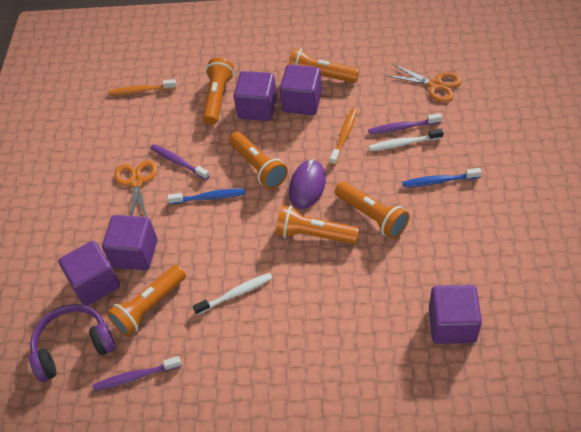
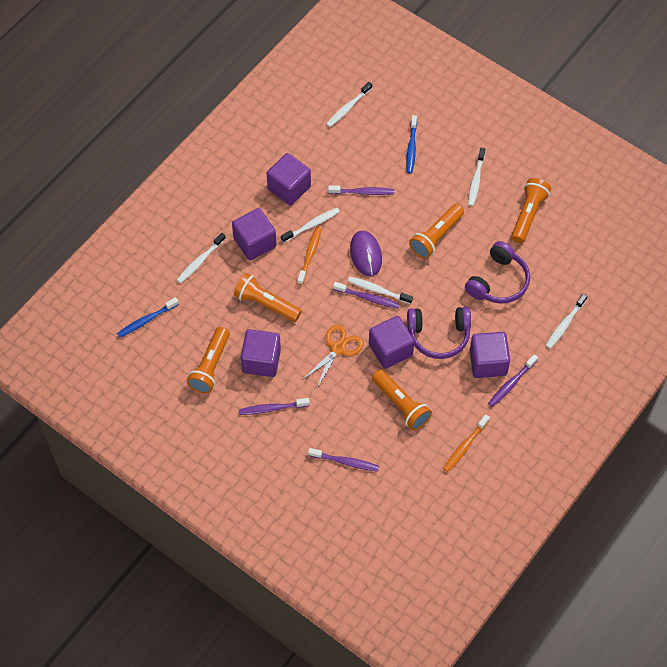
orange flashlight: 6 -> 5
orange scissors: 2 -> 1
purple headphones: 1 -> 2
purple toothbrush: 3 -> 5
white toothbrush: 2 -> 6

